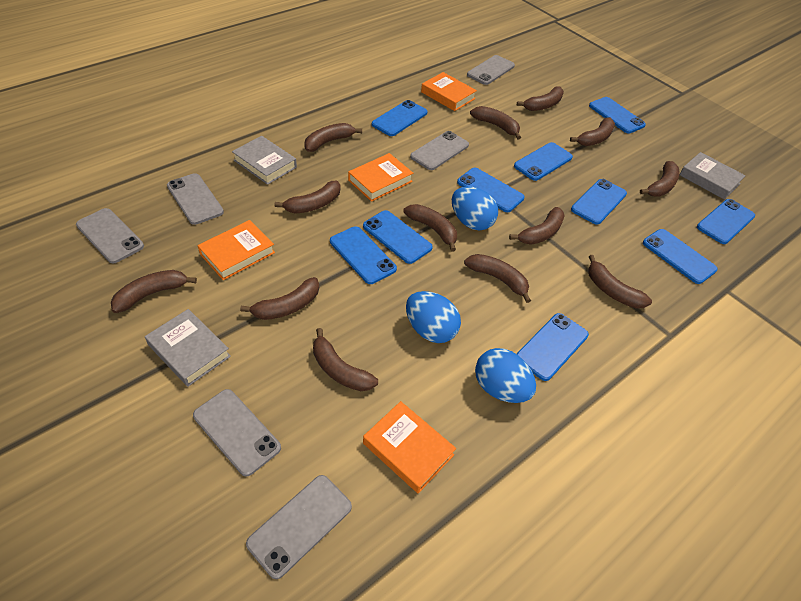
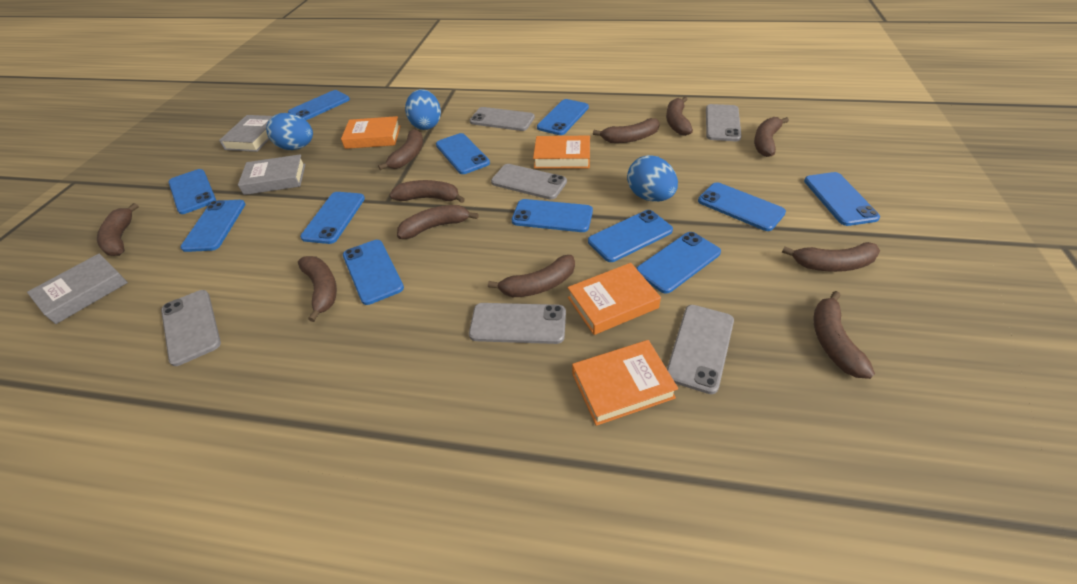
blue phone: 10 -> 12
brown banana: 13 -> 11

